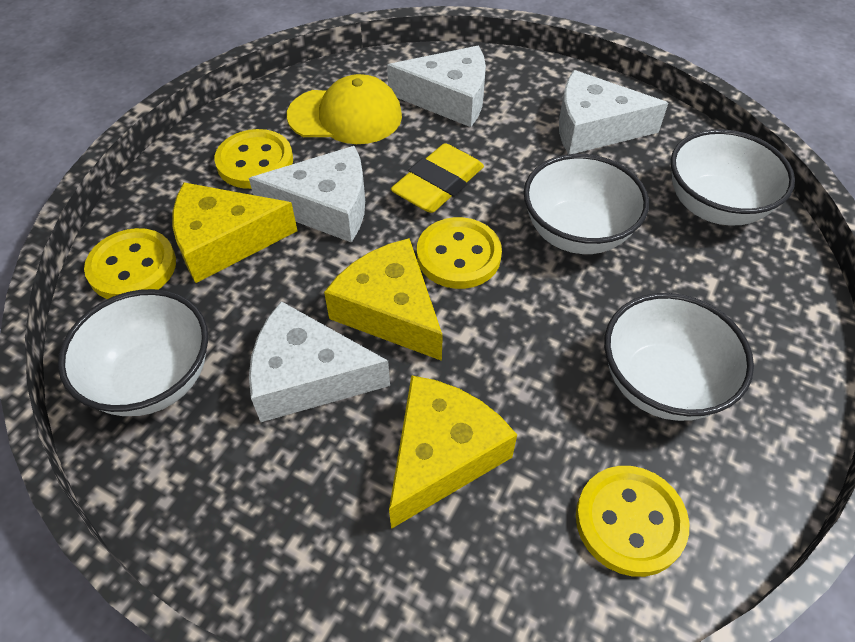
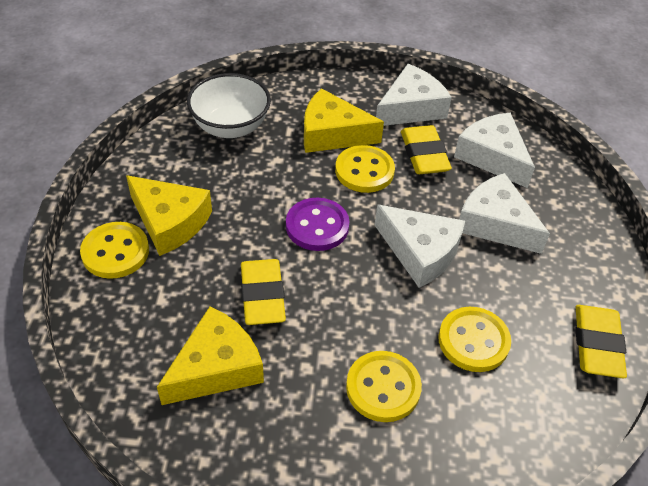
purple button: 0 -> 1
white bowl: 4 -> 1
yellow cap: 1 -> 0
yellow eraser: 1 -> 3

